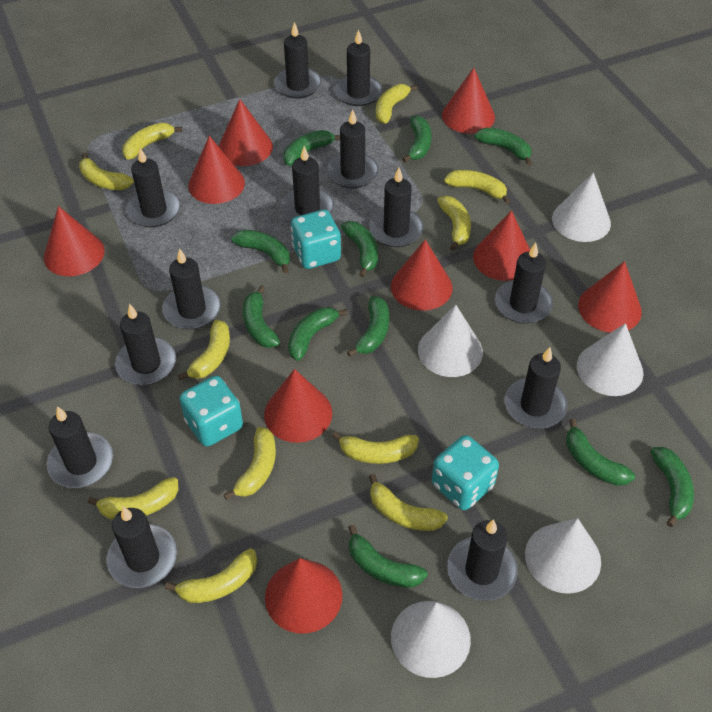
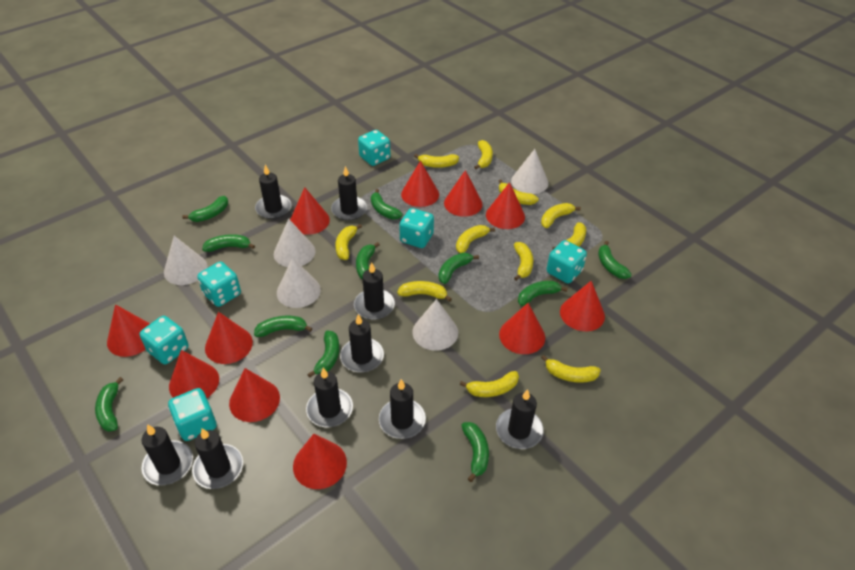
black candle: 13 -> 9
red cone: 9 -> 11
turquoise dice: 3 -> 6

